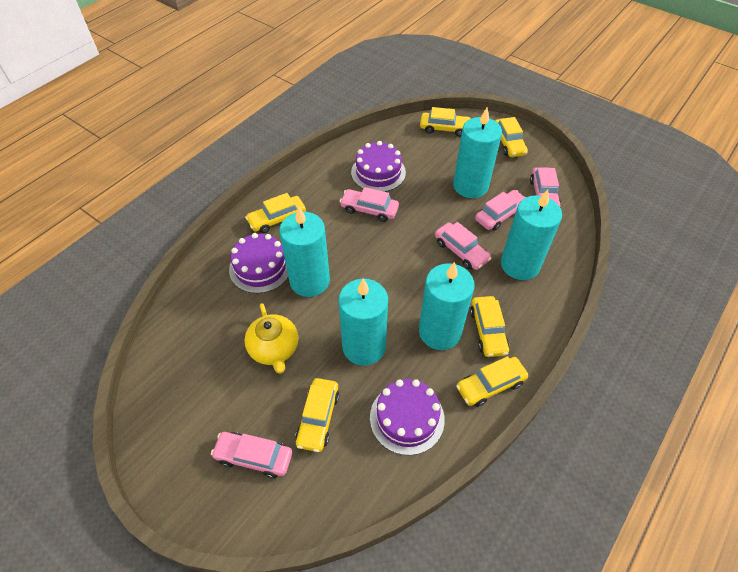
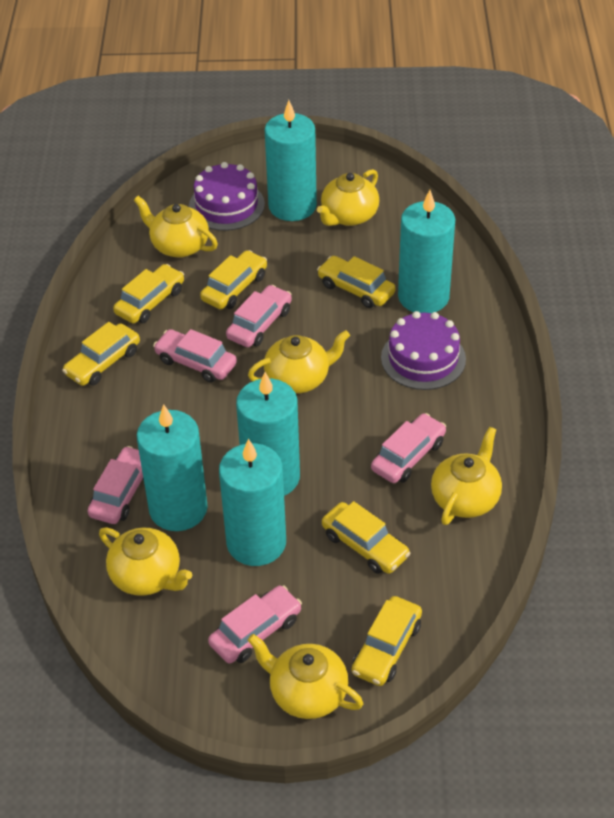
purple cake: 3 -> 2
yellow teapot: 1 -> 6

